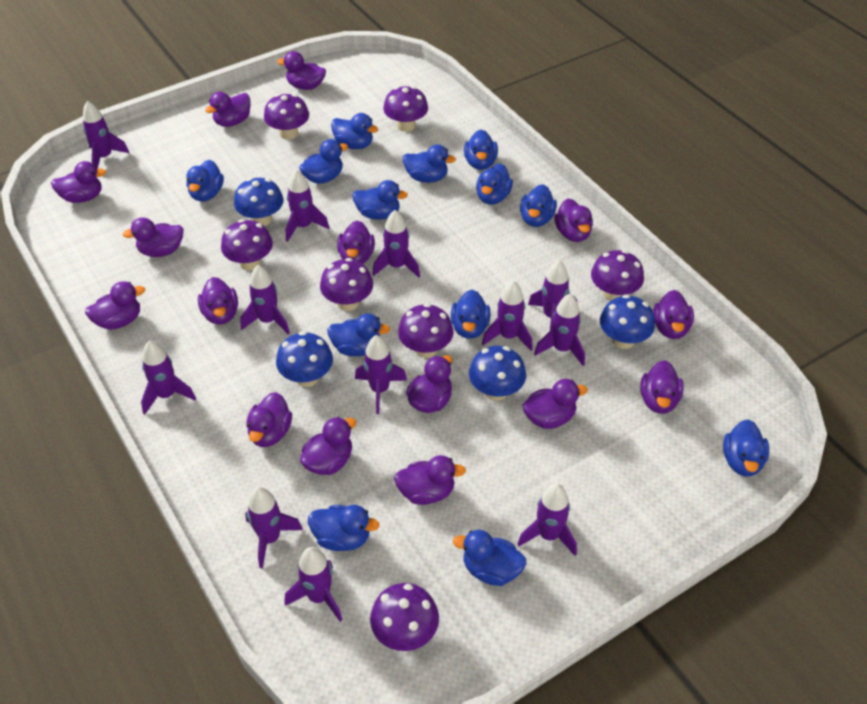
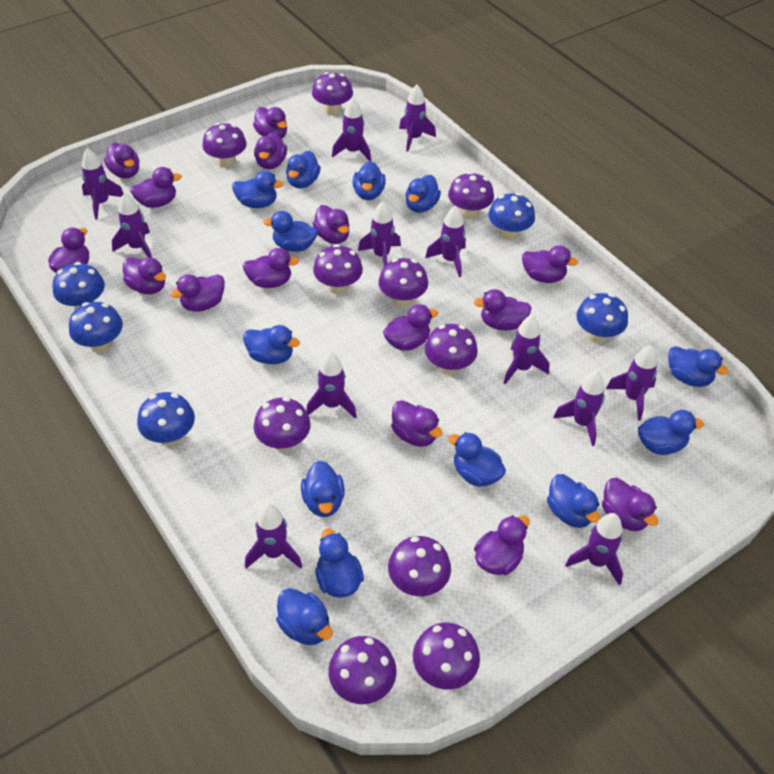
blue mushroom: 4 -> 5
purple mushroom: 7 -> 10

